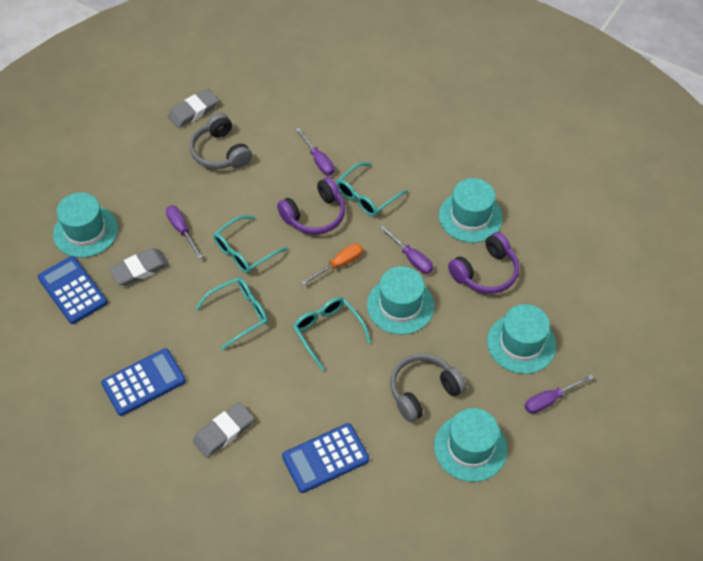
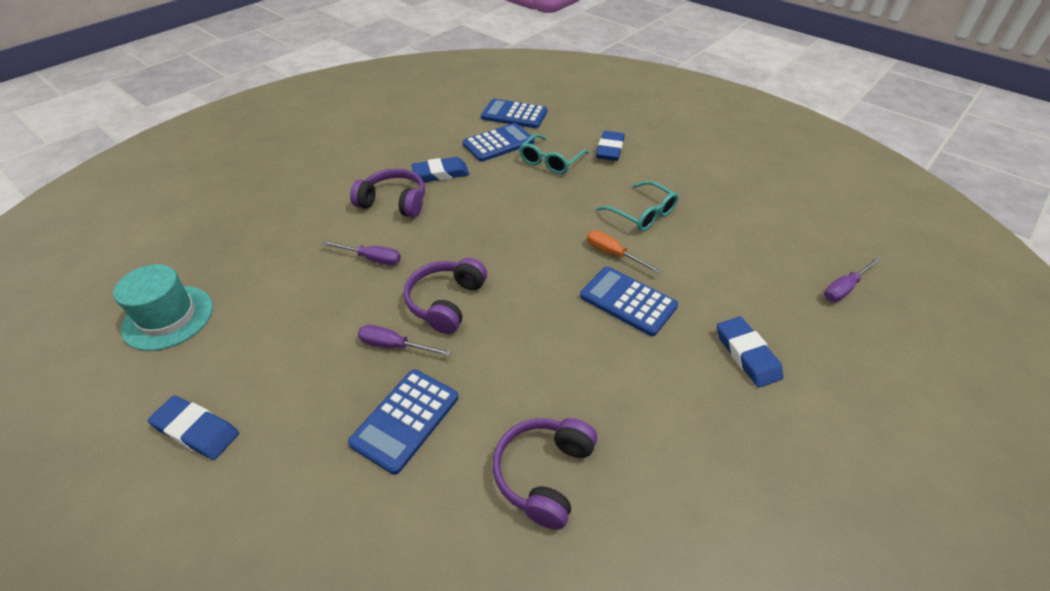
blue calculator: 3 -> 4
blue eraser: 0 -> 4
grey eraser: 3 -> 0
grey headphones: 2 -> 0
purple headphones: 2 -> 3
purple screwdriver: 4 -> 3
turquoise glasses: 4 -> 2
turquoise hat: 5 -> 1

